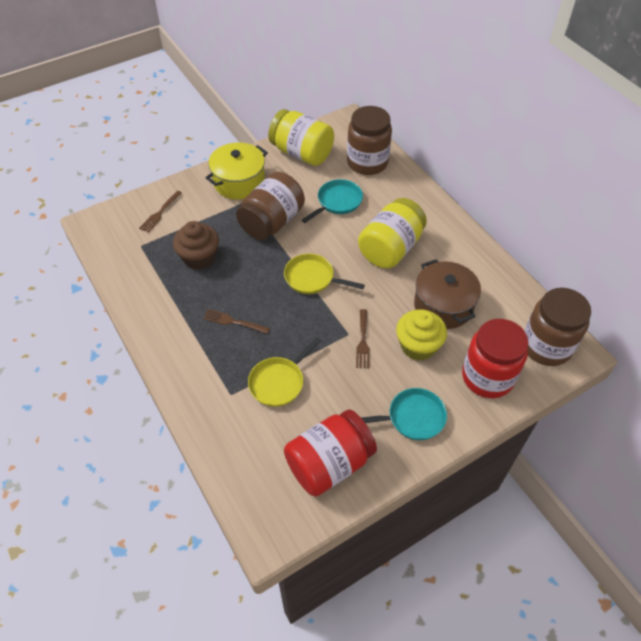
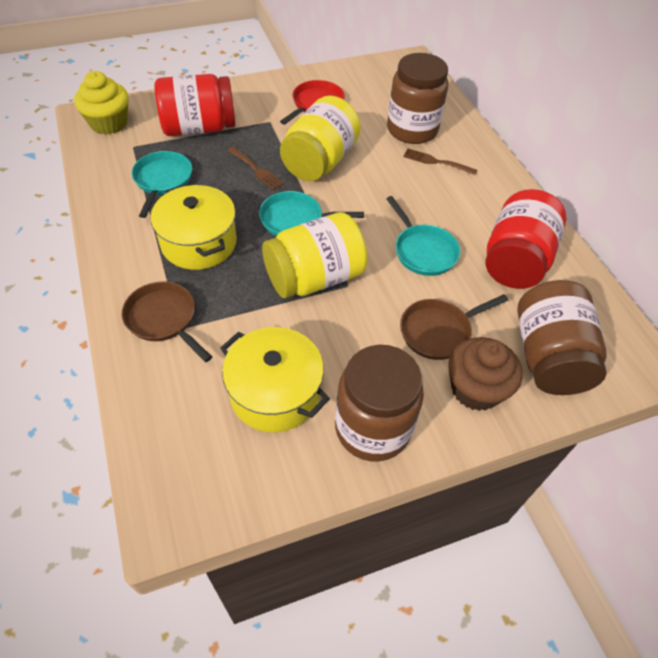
brown fork: 3 -> 2
brown pan: 0 -> 2
brown pot: 1 -> 0
red pan: 0 -> 1
turquoise pan: 2 -> 3
yellow pan: 2 -> 0
yellow pot: 1 -> 2

